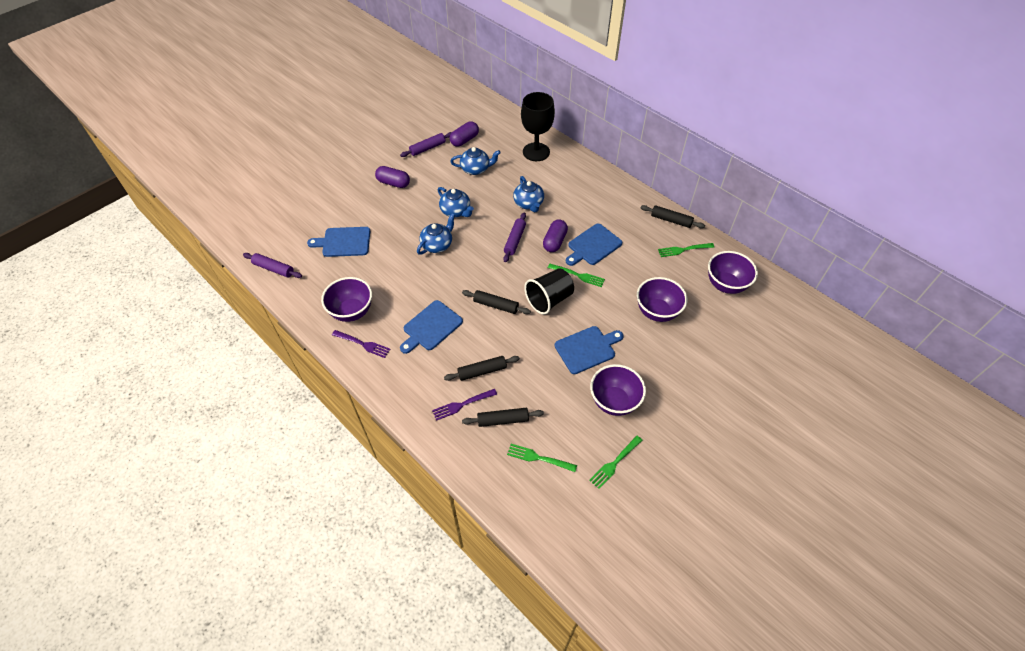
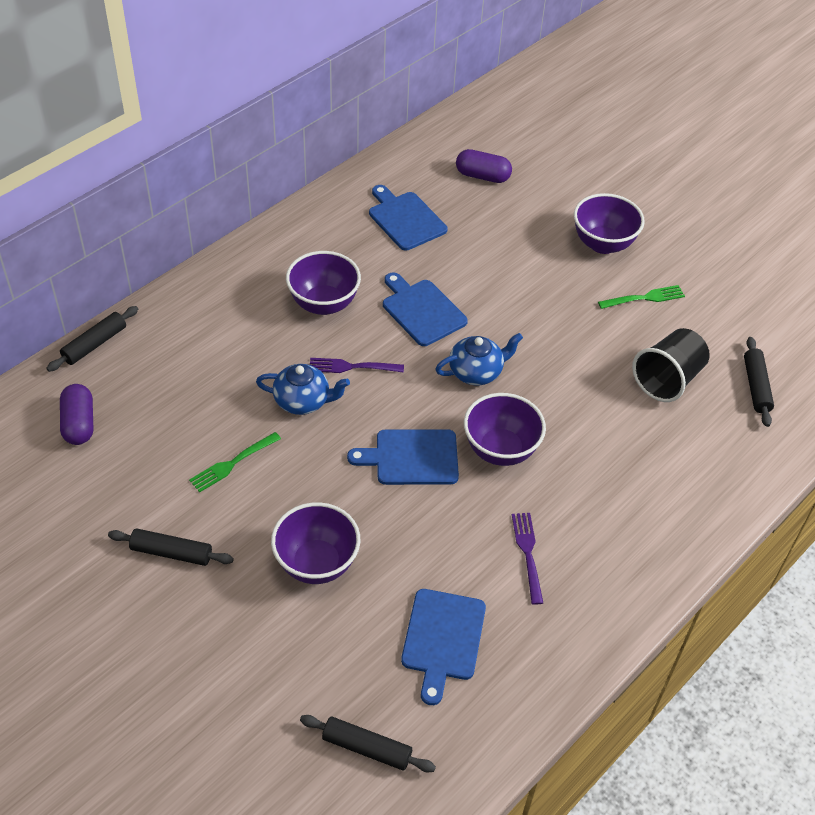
black goblet: 1 -> 0
blue teapot: 4 -> 2
green fork: 4 -> 2
purple capsule: 3 -> 2
purple rolling pin: 3 -> 0

